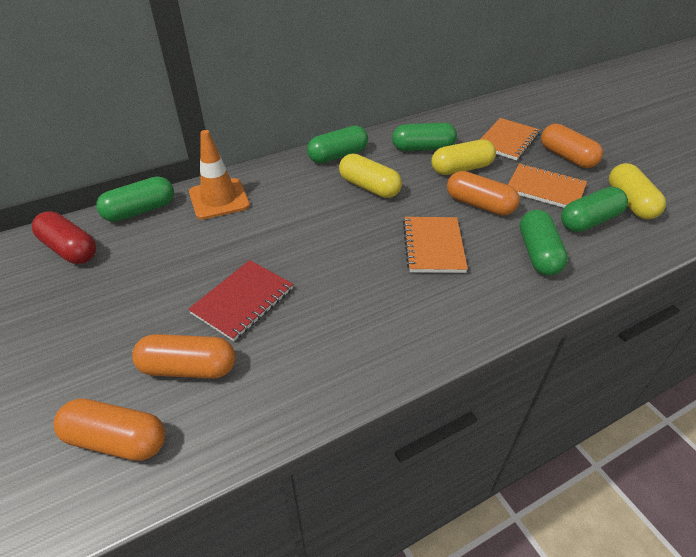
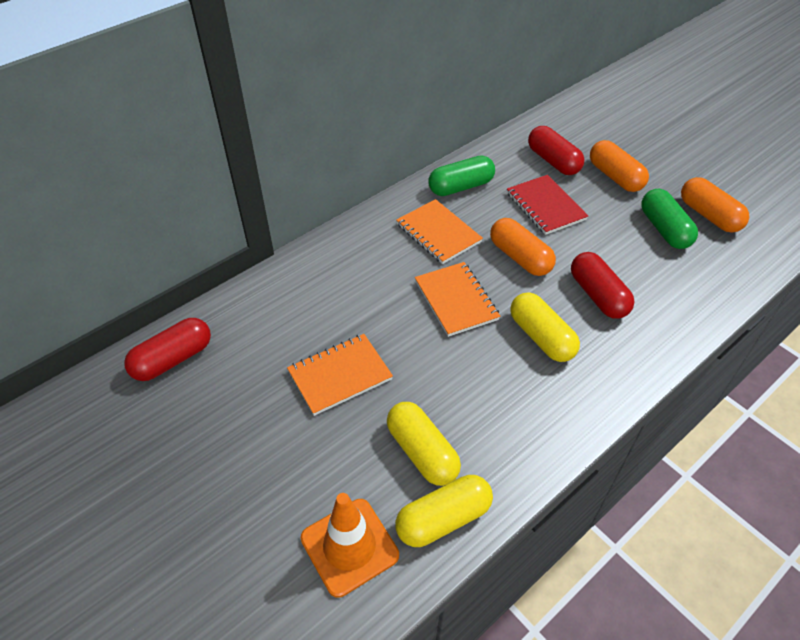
green capsule: 5 -> 2
orange capsule: 4 -> 3
red capsule: 1 -> 3

